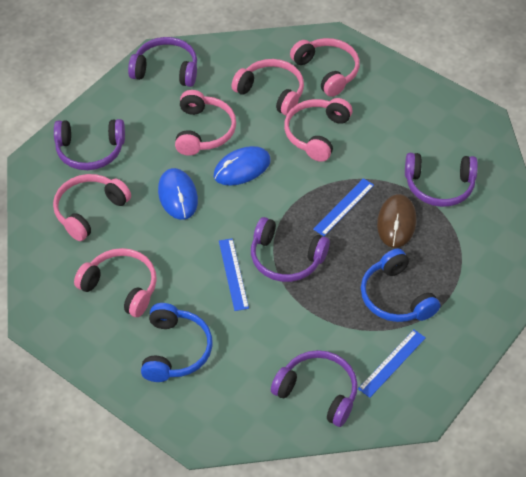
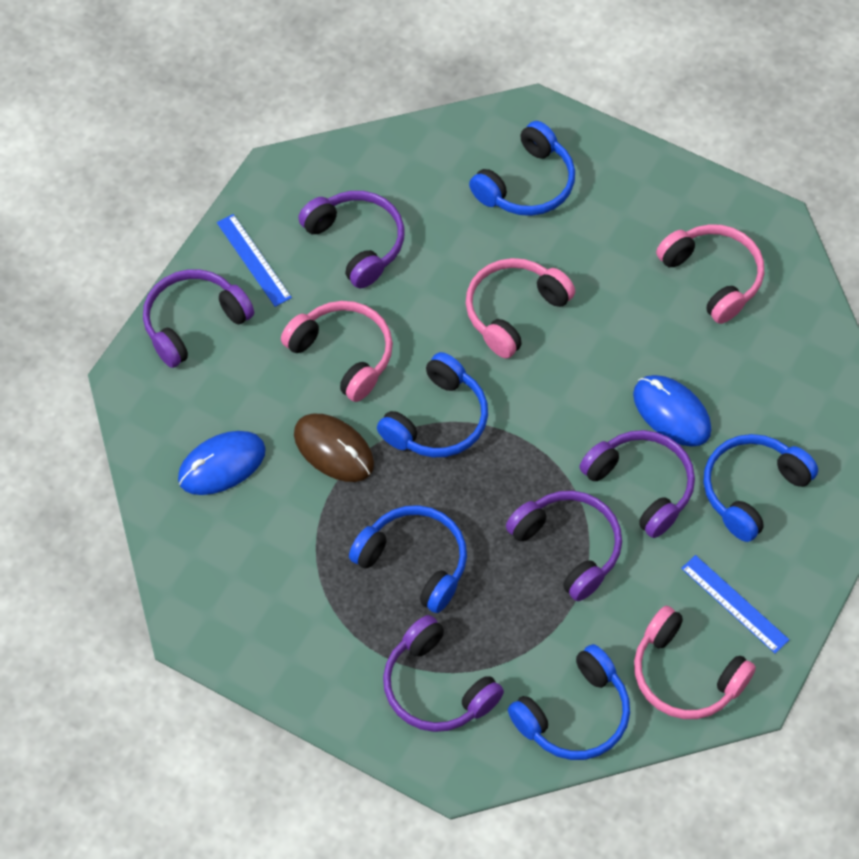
blue headphones: 2 -> 5
blue ruler: 3 -> 2
pink headphones: 6 -> 4

